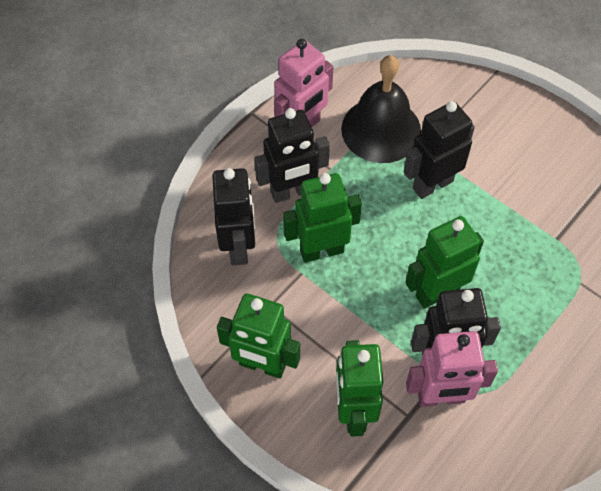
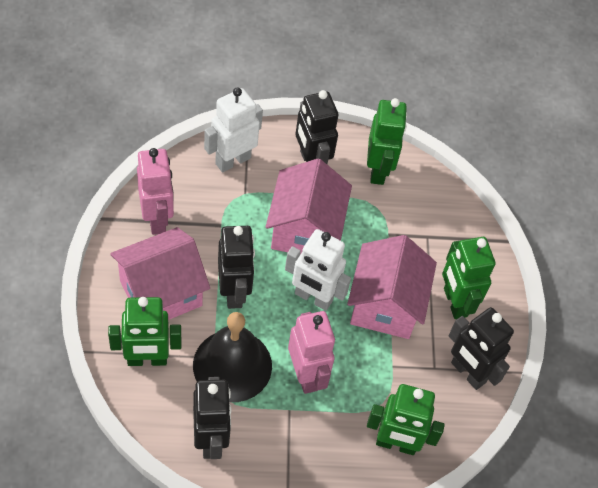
pink house: 0 -> 3
white robot: 0 -> 2

